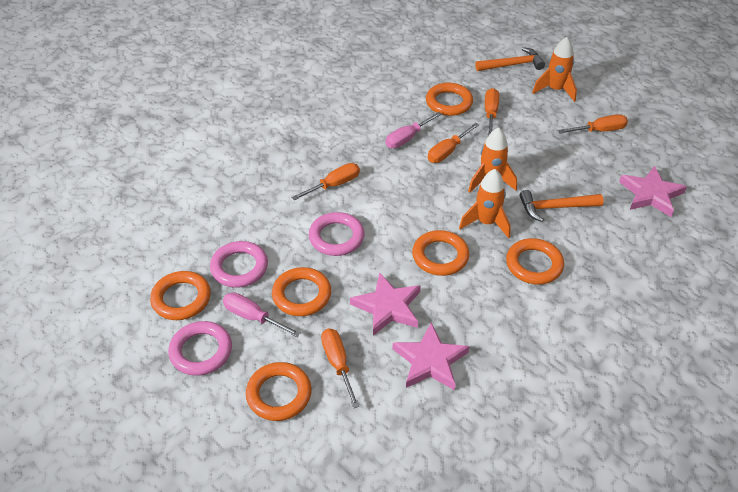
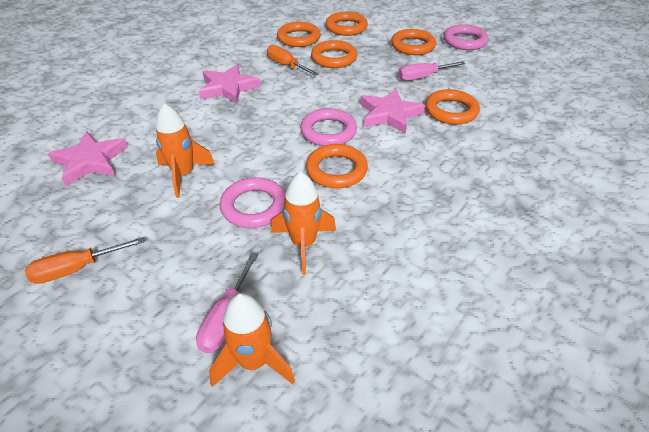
orange hammer: 2 -> 0
orange screwdriver: 5 -> 2

